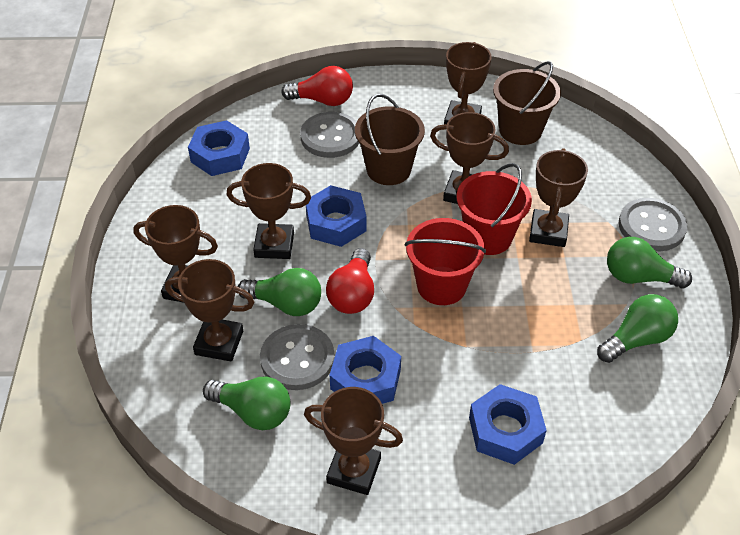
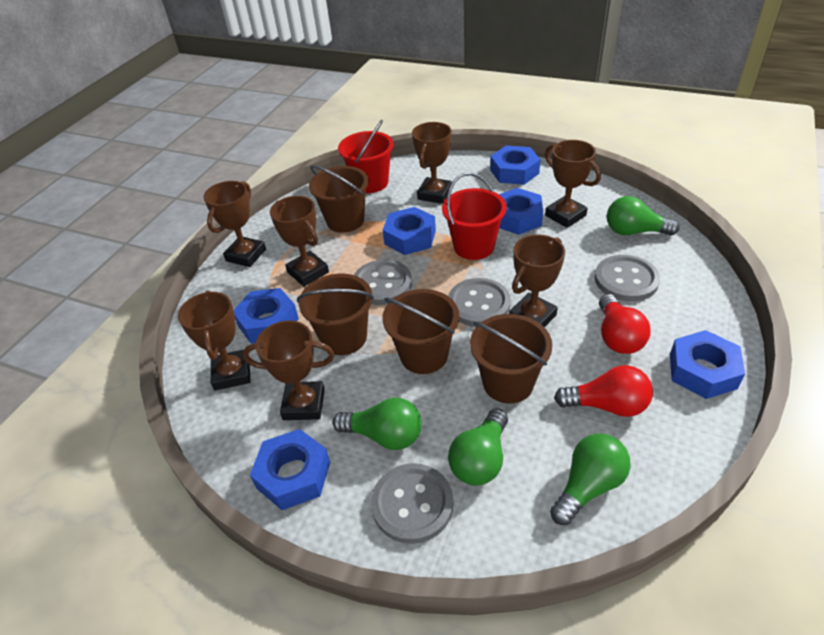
blue nut: 4 -> 6
brown bucket: 2 -> 4
grey button: 3 -> 4

